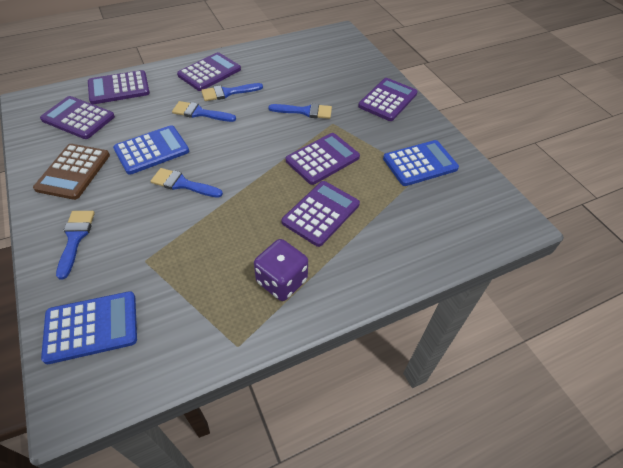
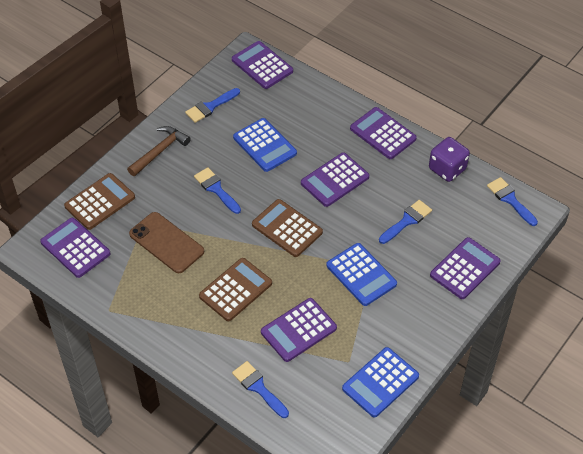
brown calculator: 1 -> 3
brown hammer: 0 -> 1
brown phone: 0 -> 1

